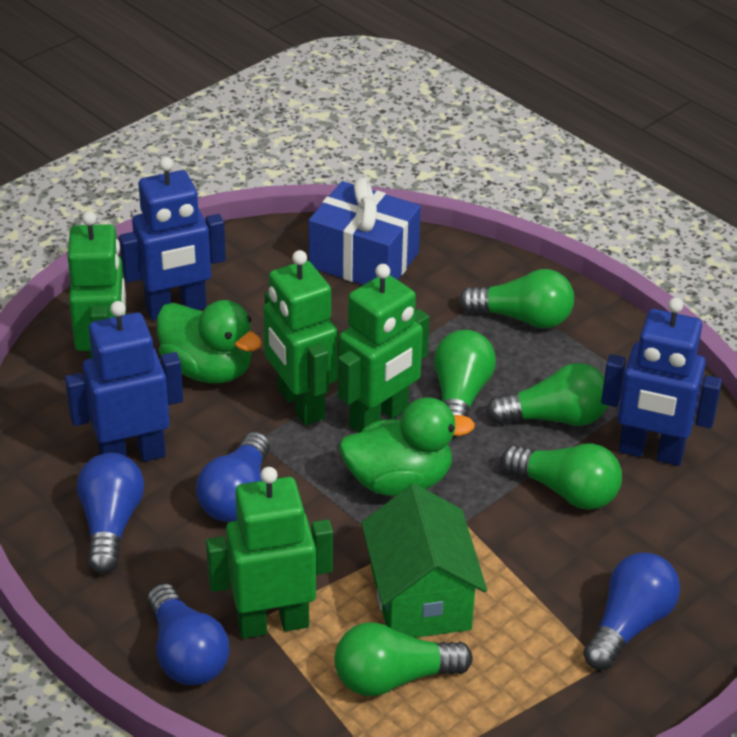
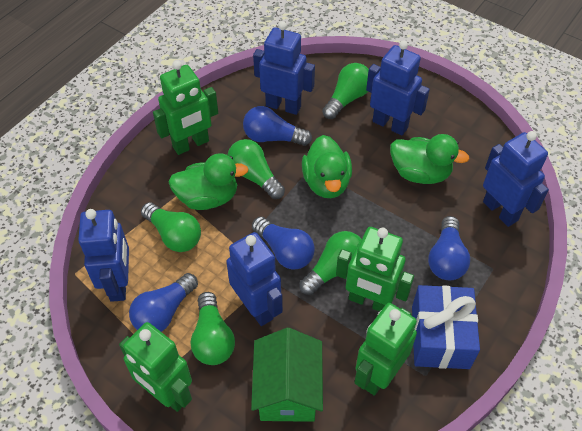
blue robot: 3 -> 5
green duck: 2 -> 3

